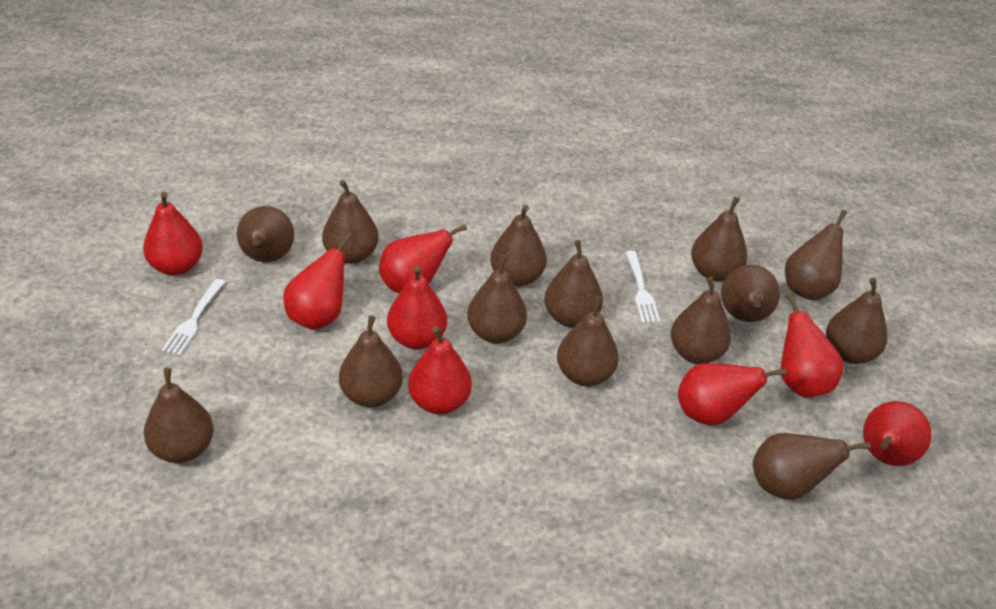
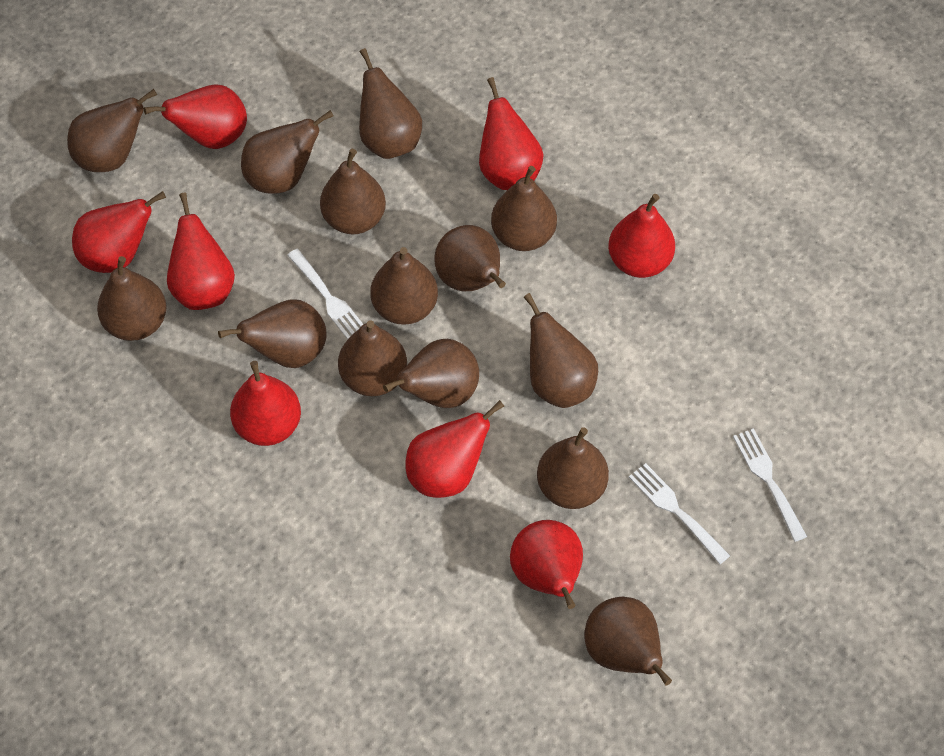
white fork: 2 -> 3

